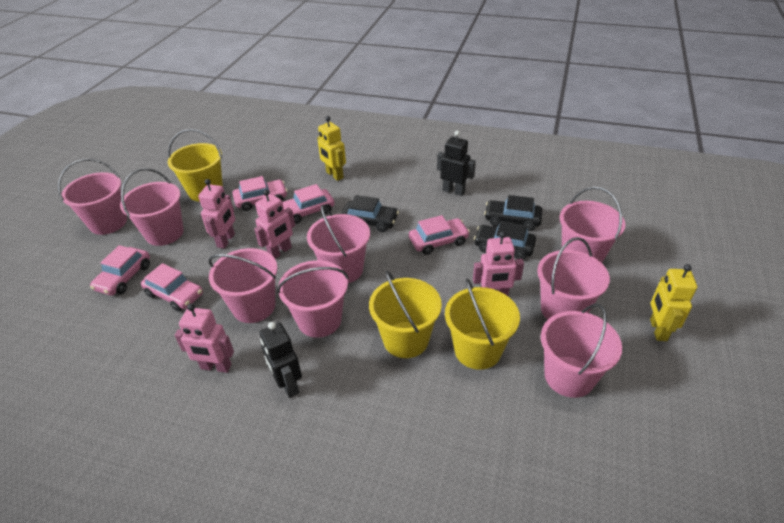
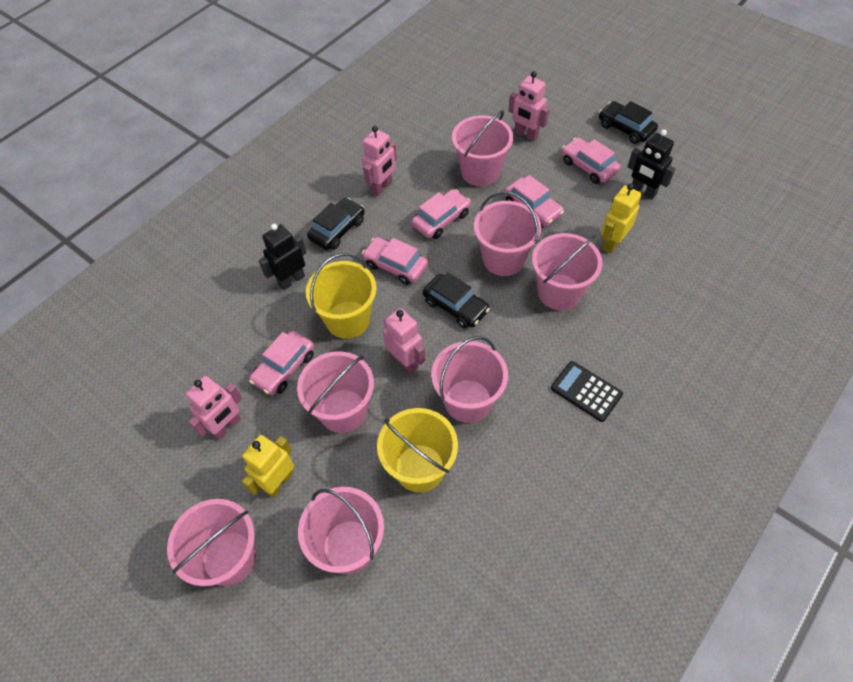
black calculator: 0 -> 1
pink bucket: 8 -> 7
yellow bucket: 3 -> 2

